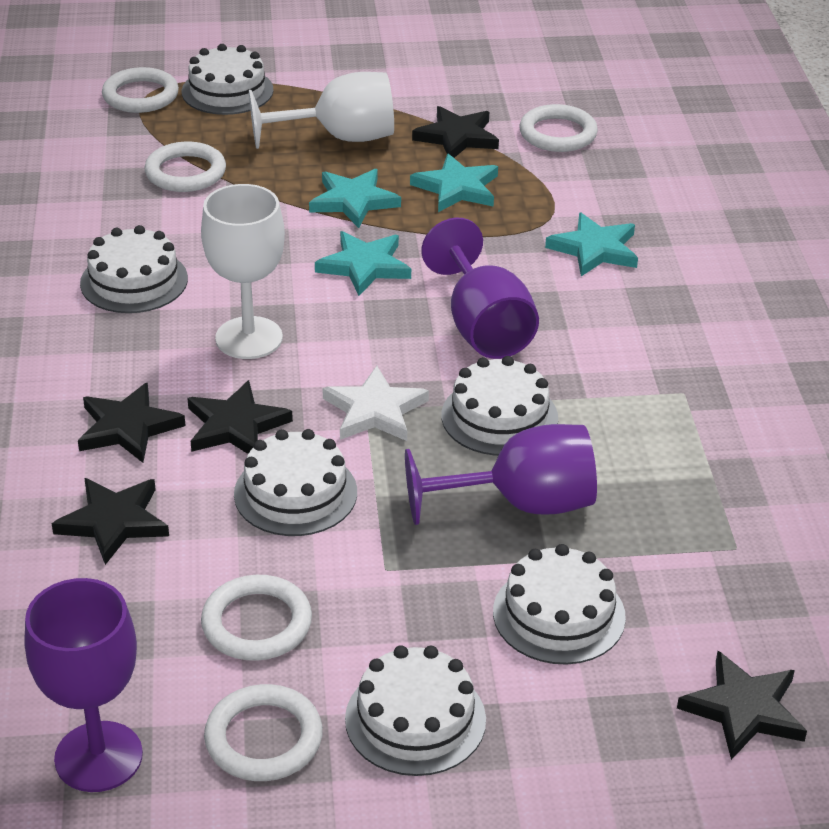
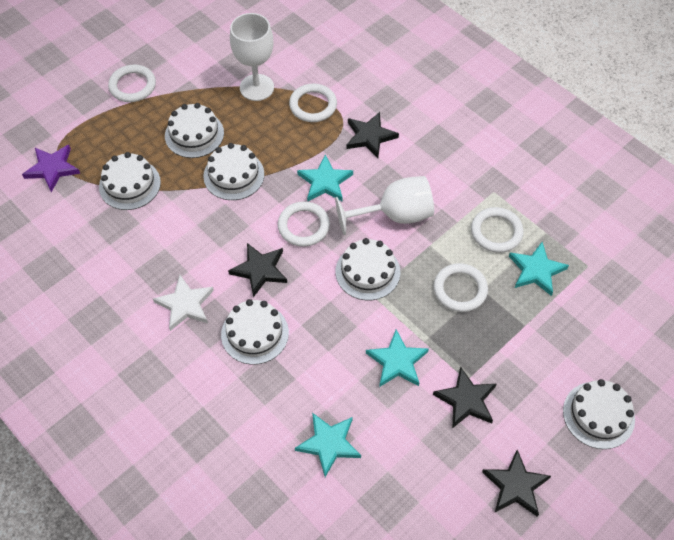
black star: 5 -> 4
purple goblet: 3 -> 0
purple star: 0 -> 1

